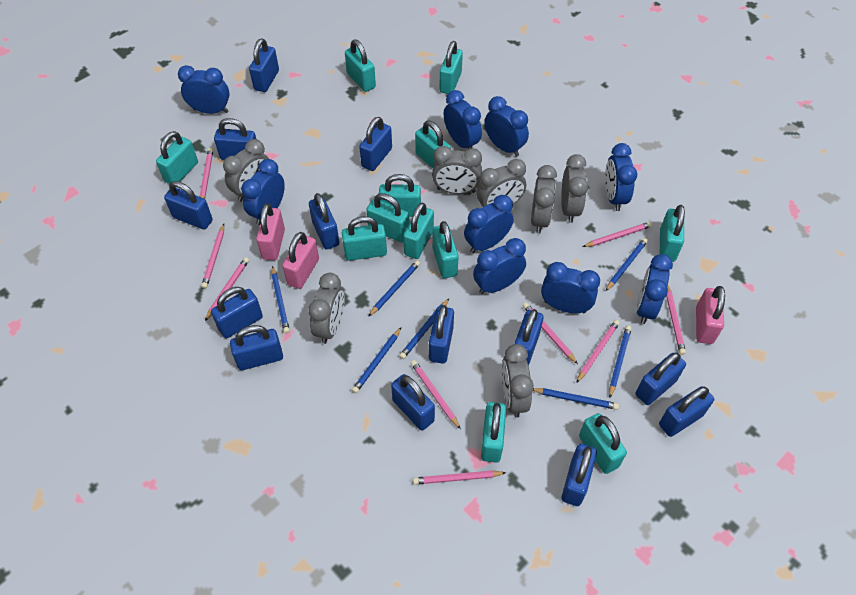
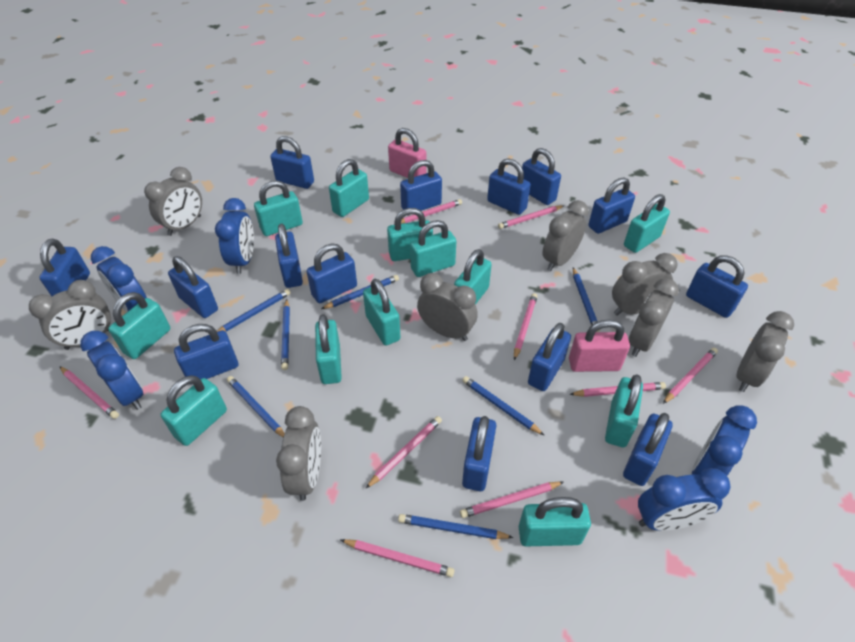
blue clock: 9 -> 5
blue padlock: 13 -> 14
grey clock: 7 -> 8
pink padlock: 3 -> 2

